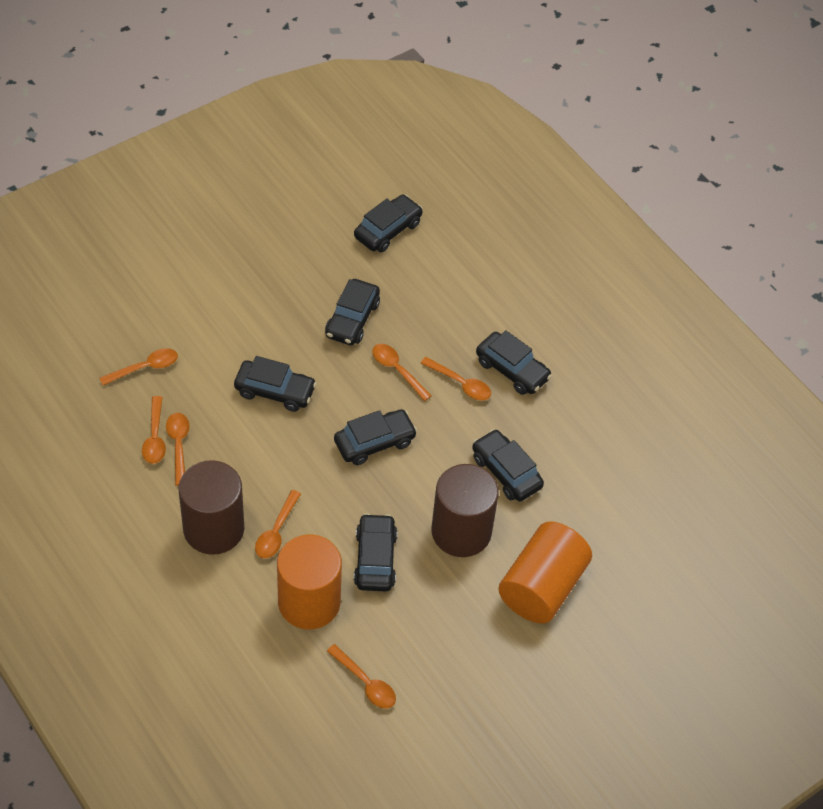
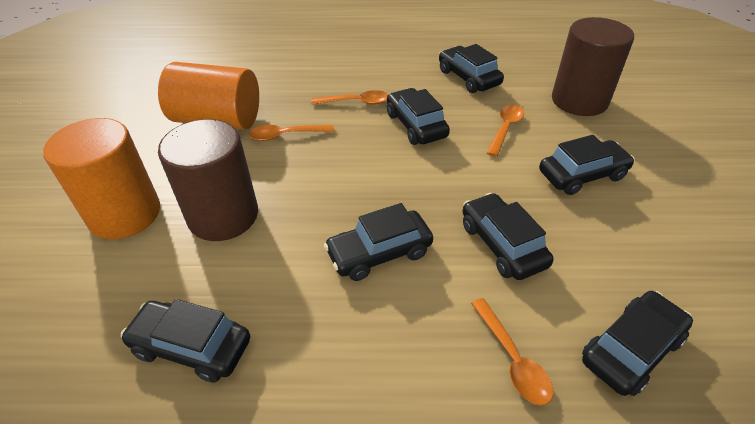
orange spoon: 7 -> 4

